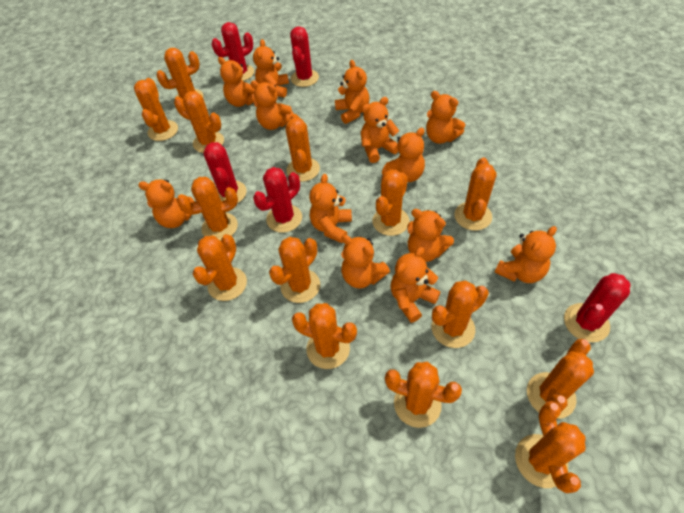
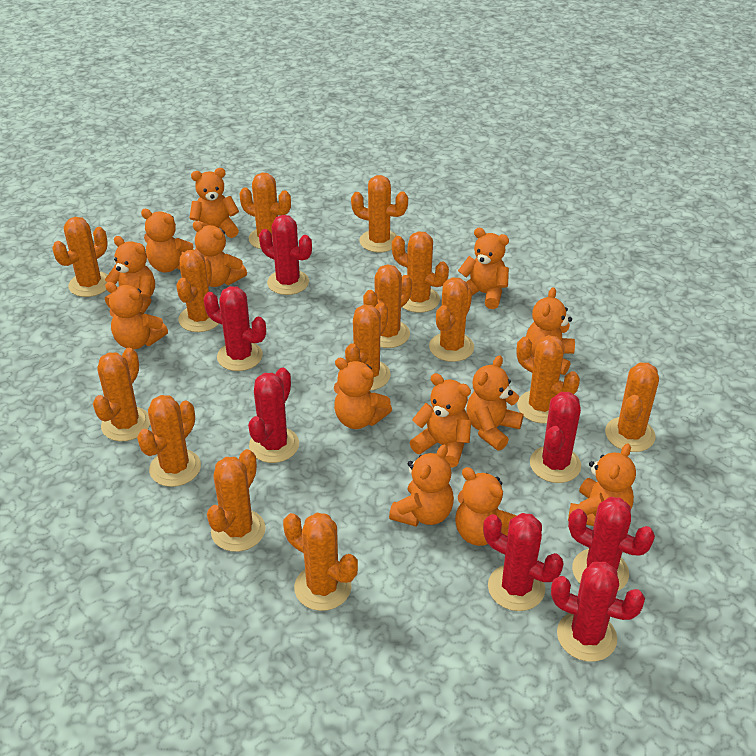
red cactus: 5 -> 7

